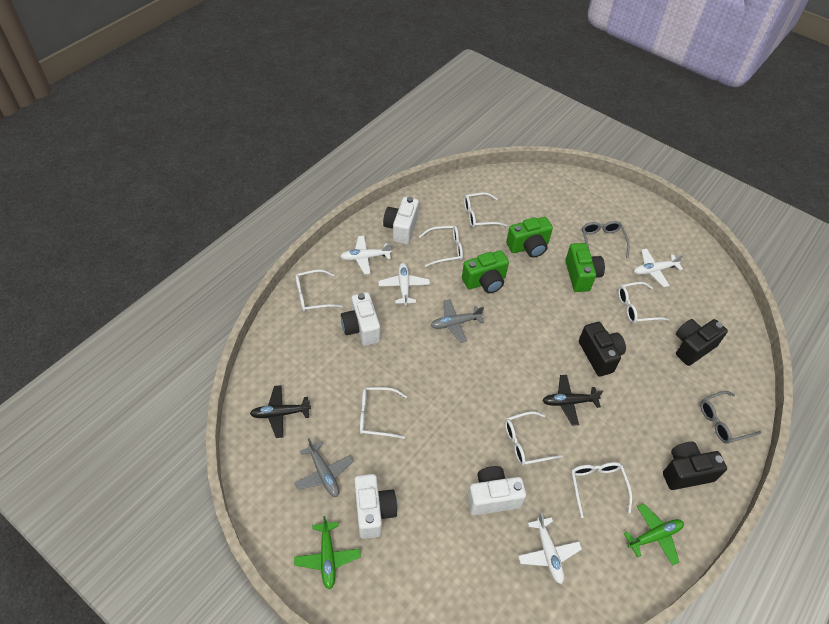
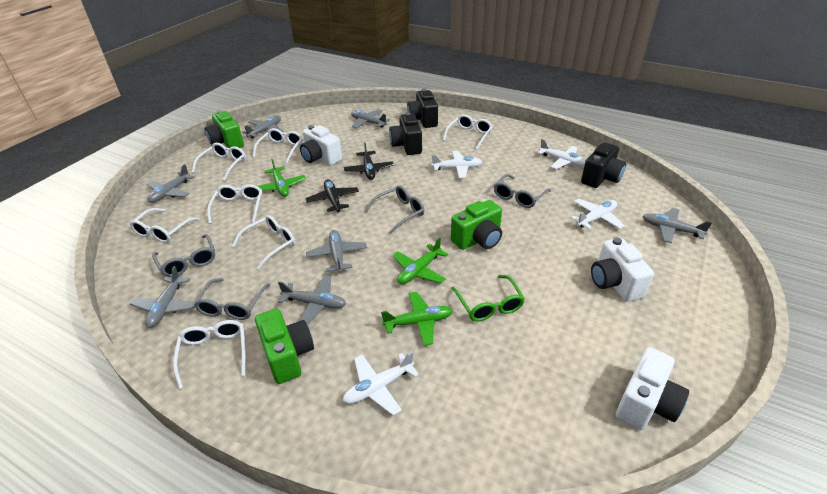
green glasses: 0 -> 1
green plane: 2 -> 3
grey glasses: 2 -> 4
grey plane: 2 -> 7
white camera: 4 -> 3

